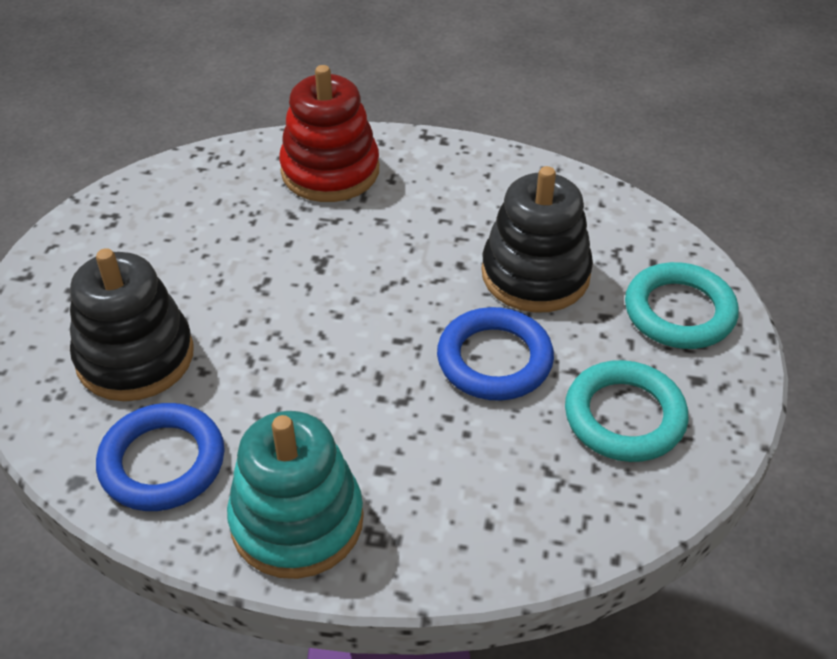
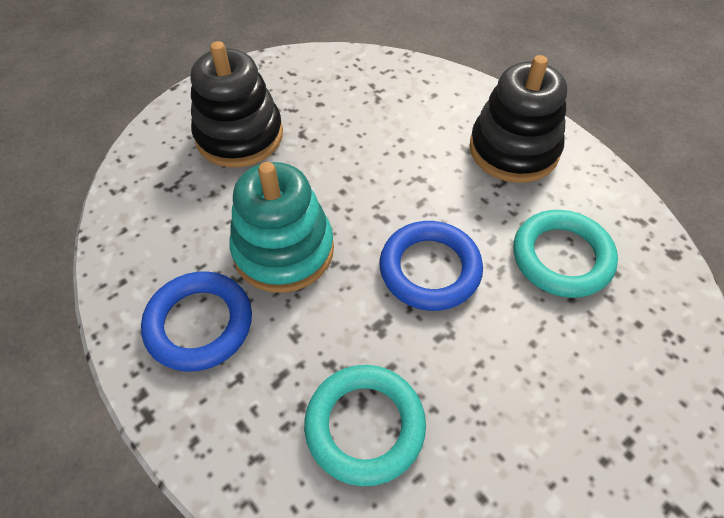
red stacking toy: 1 -> 0

